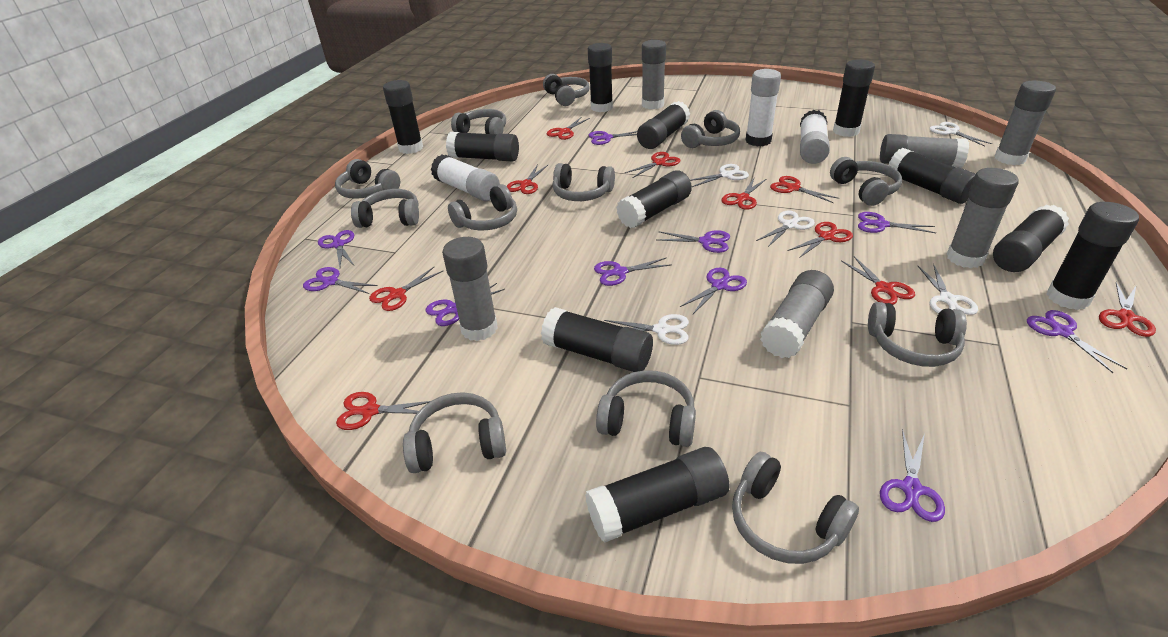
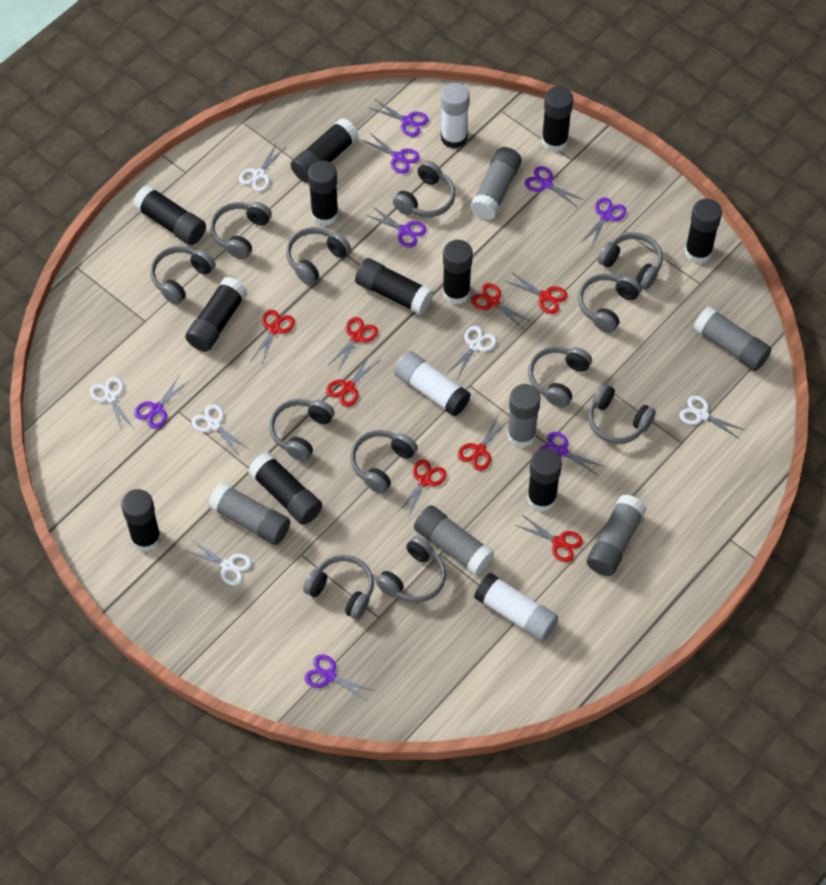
purple scissors: 10 -> 8
red scissors: 10 -> 8
white scissors: 5 -> 6

